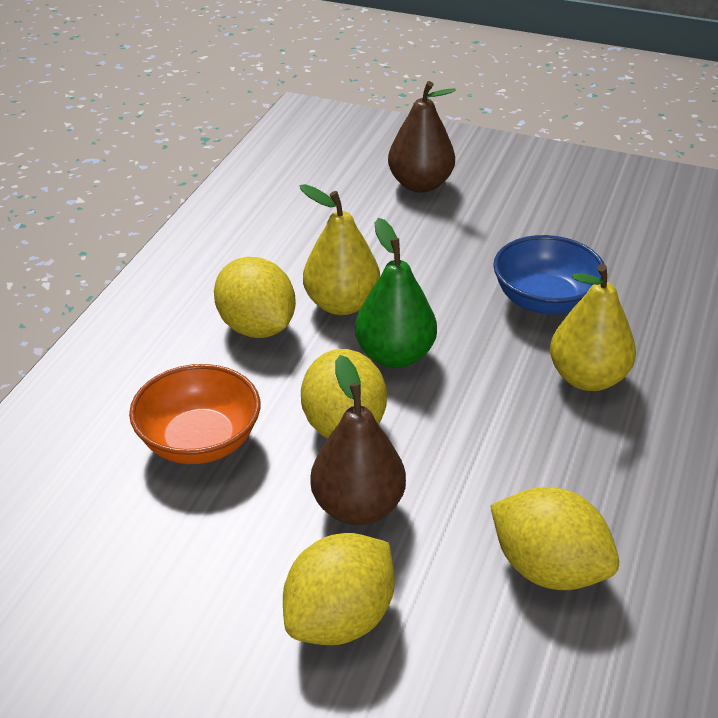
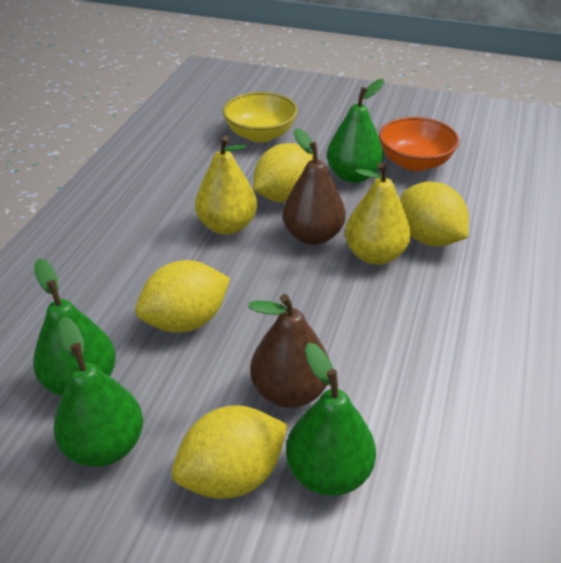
blue bowl: 1 -> 0
green pear: 1 -> 4
yellow bowl: 0 -> 1

